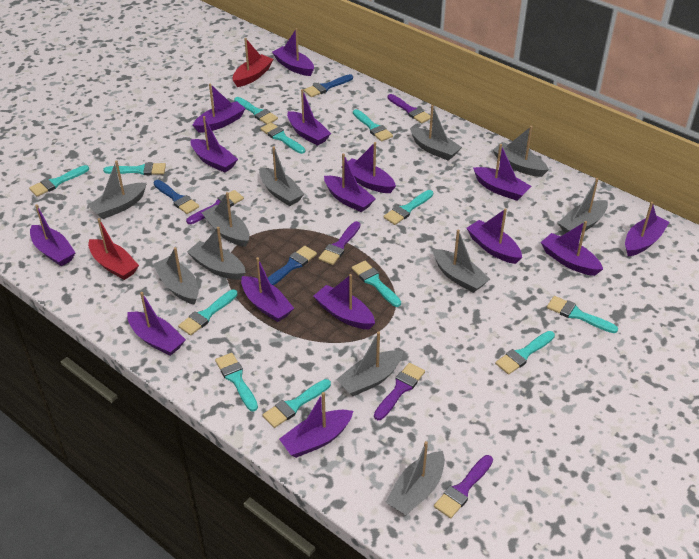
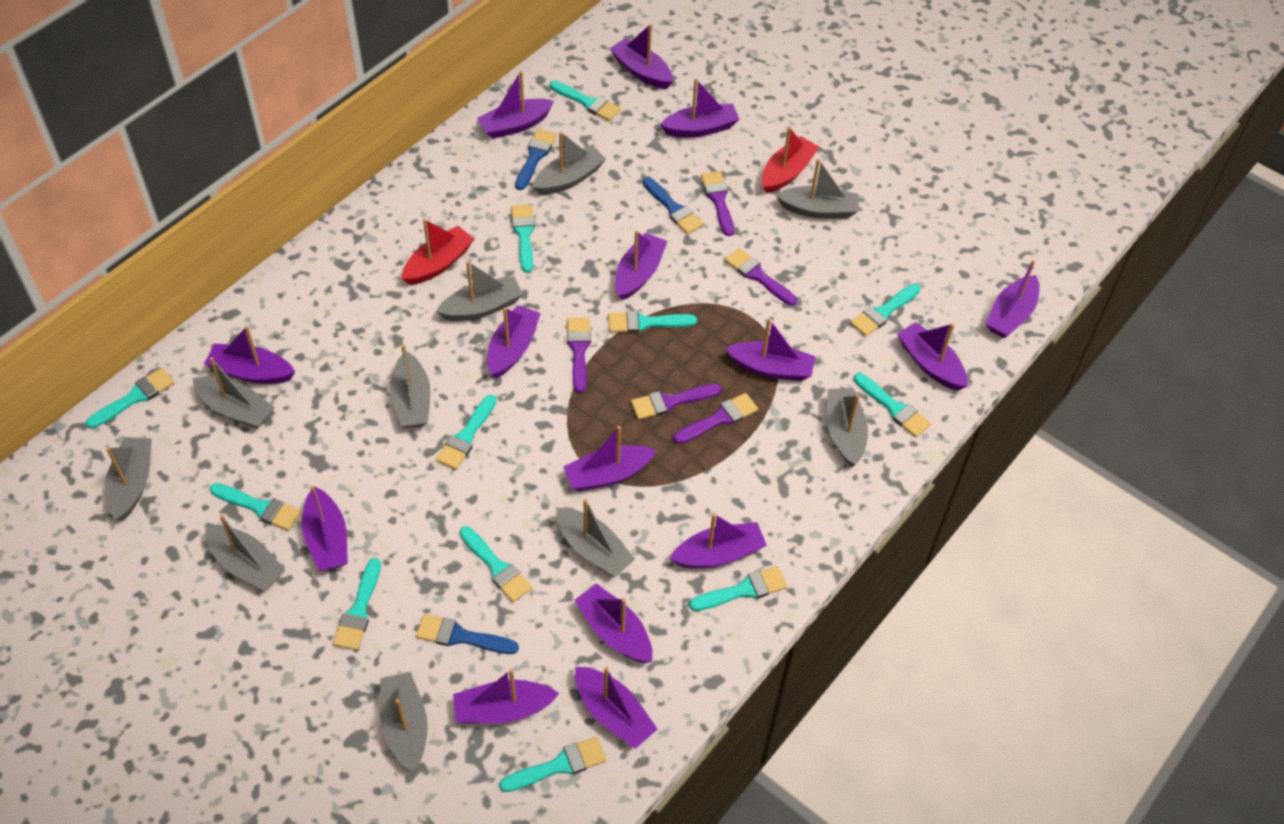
grey boat: 11 -> 10

